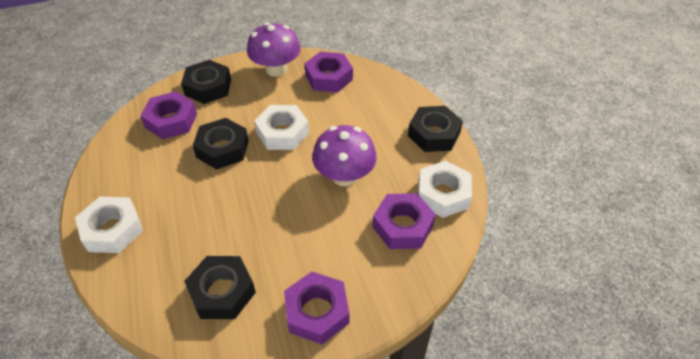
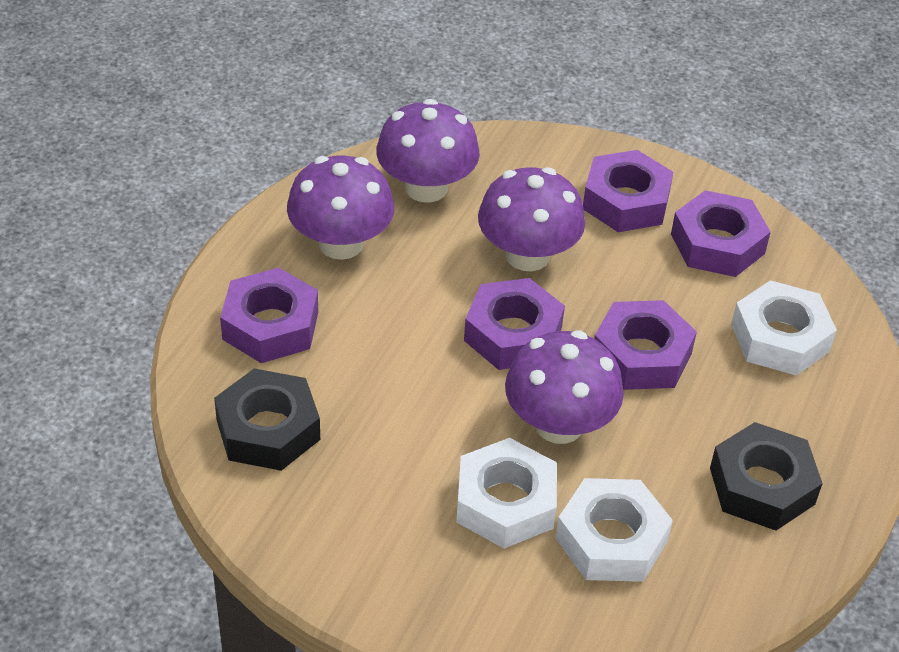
black nut: 4 -> 2
purple mushroom: 2 -> 4
purple nut: 4 -> 5

